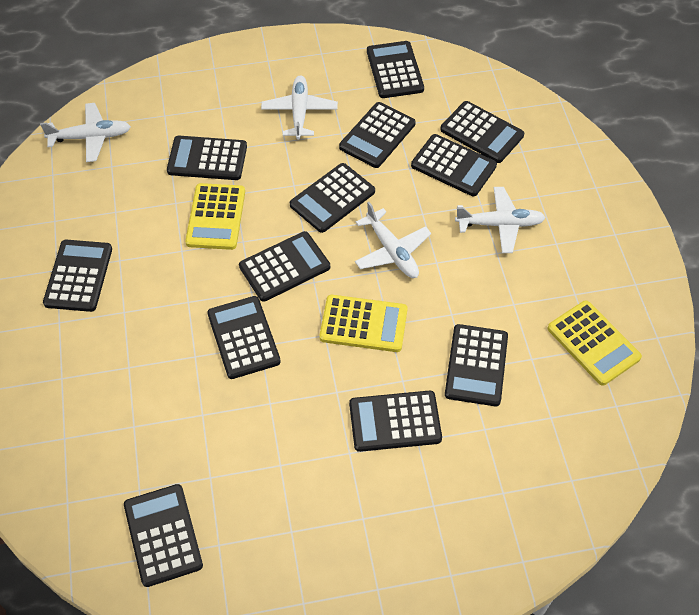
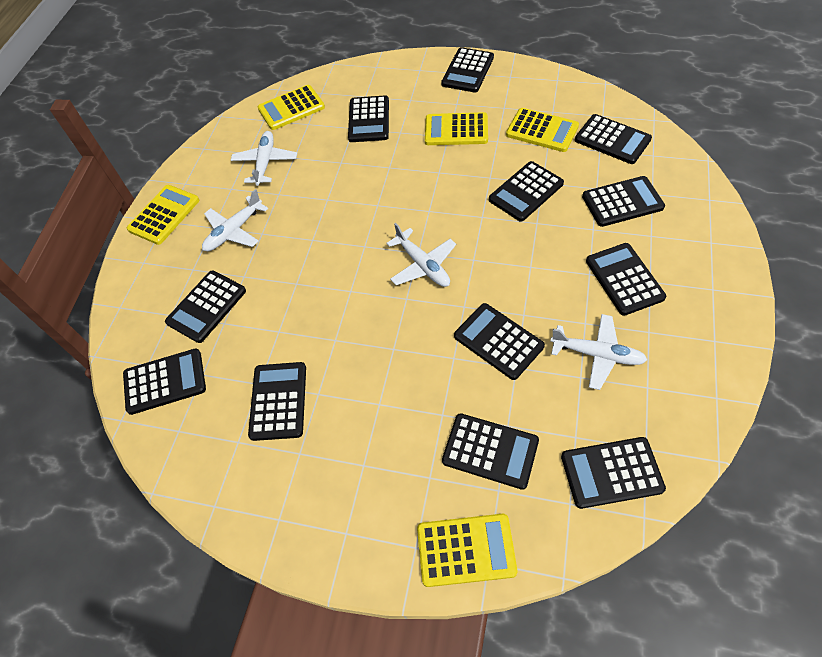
yellow calculator: 3 -> 5

